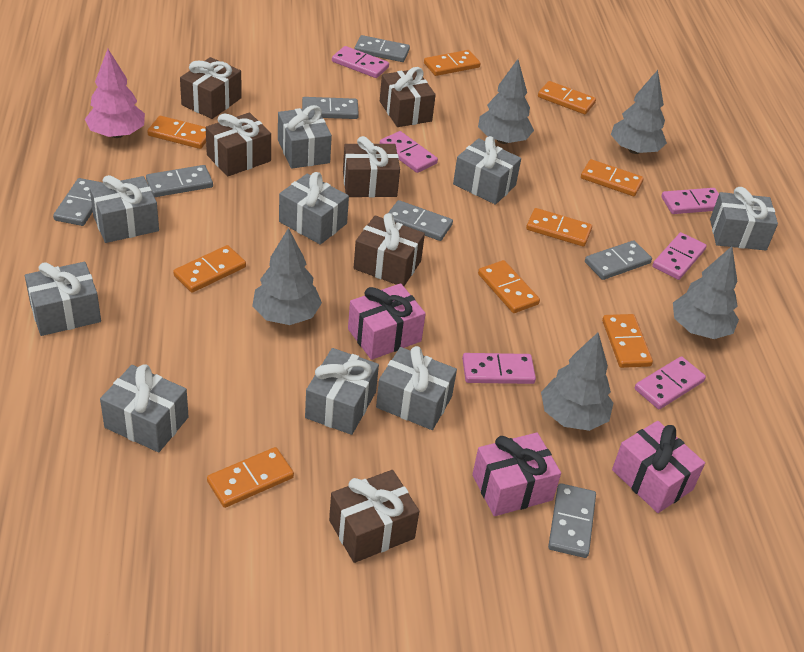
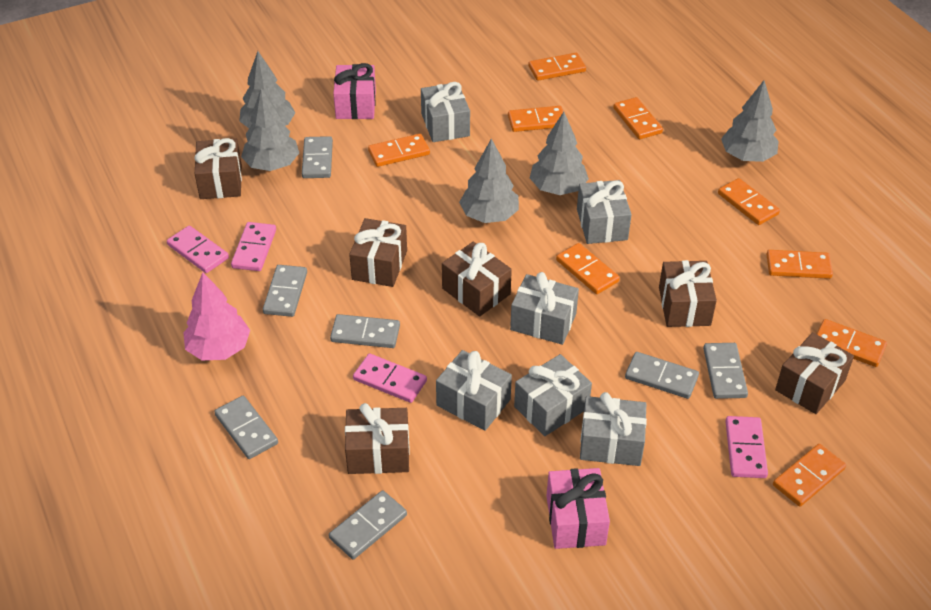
grey gift: 9 -> 6
pink domino: 6 -> 4
pink gift: 3 -> 2

